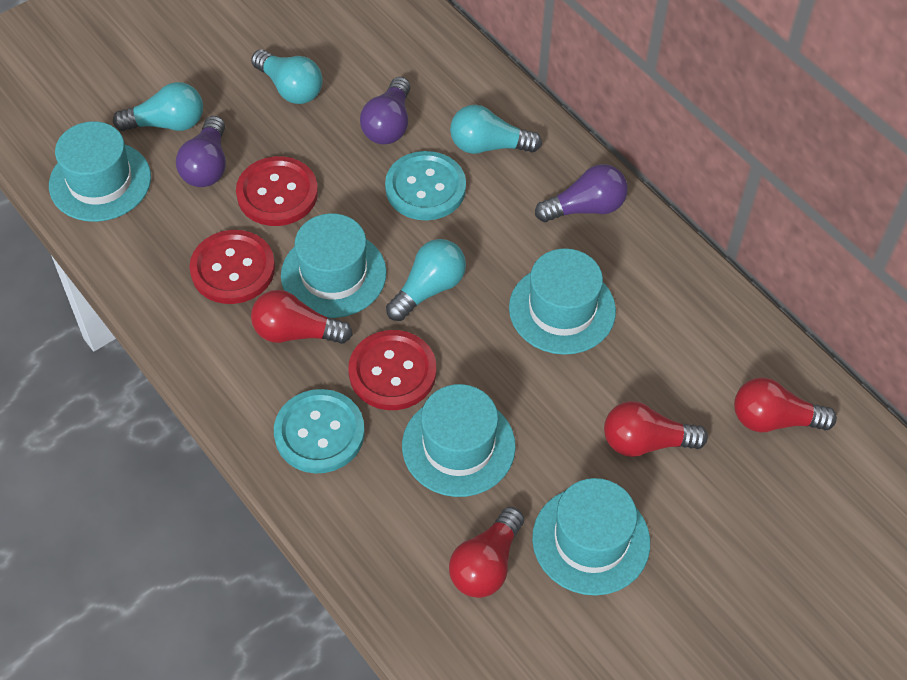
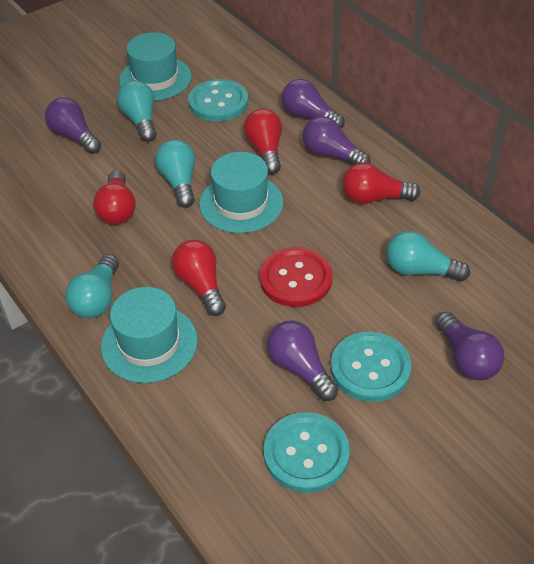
purple light bulb: 3 -> 5
red button: 3 -> 1
turquoise button: 2 -> 3
turquoise hat: 5 -> 3

